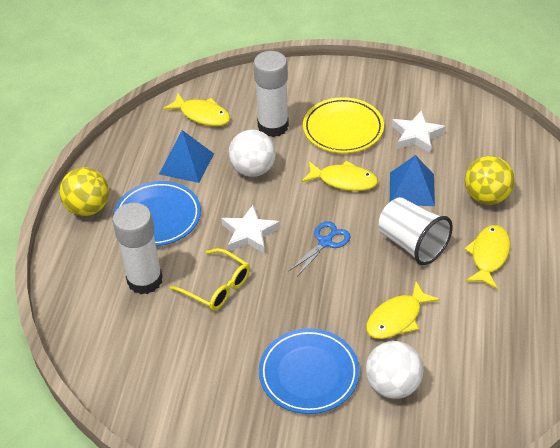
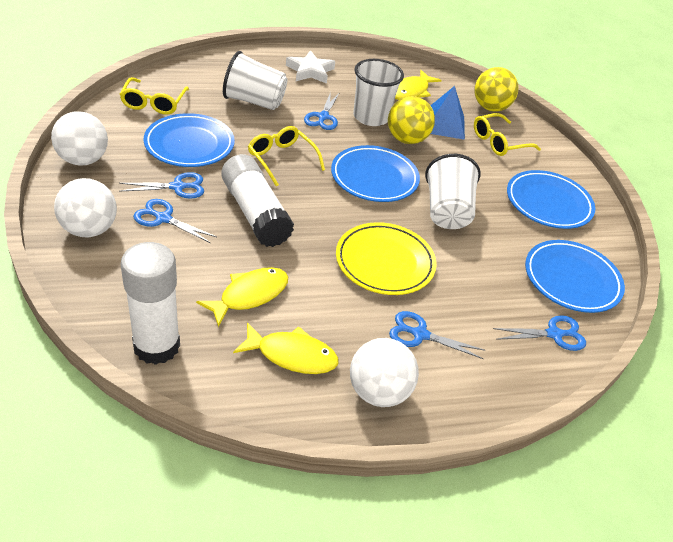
blue plate: 2 -> 4
blue pyramid: 2 -> 1
blue scissors: 1 -> 5
white ball: 2 -> 3
white cup: 1 -> 3
white star: 2 -> 1
yellow fish: 4 -> 3
yellow glasses: 1 -> 3

